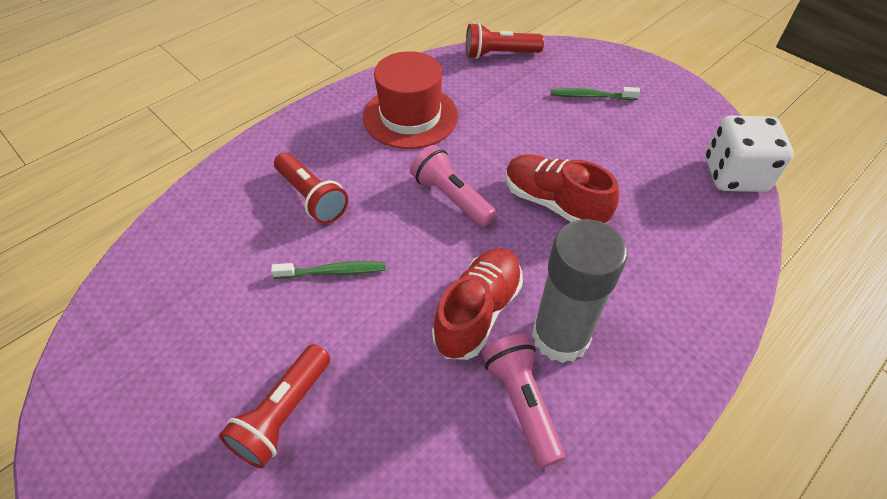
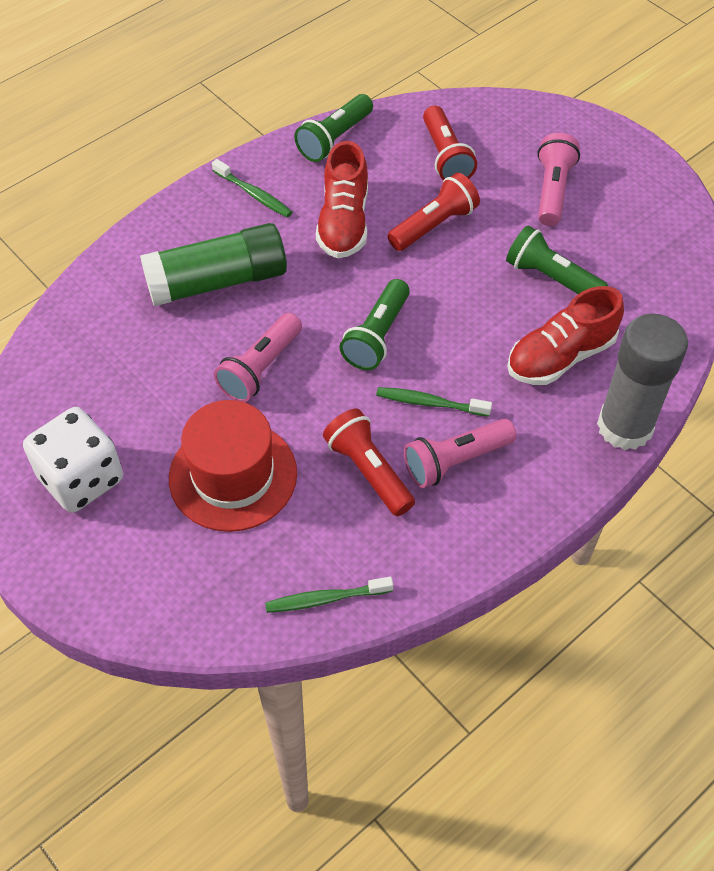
green flashlight: 0 -> 3
green glue stick: 0 -> 1
green toothbrush: 2 -> 3
pink flashlight: 2 -> 3

